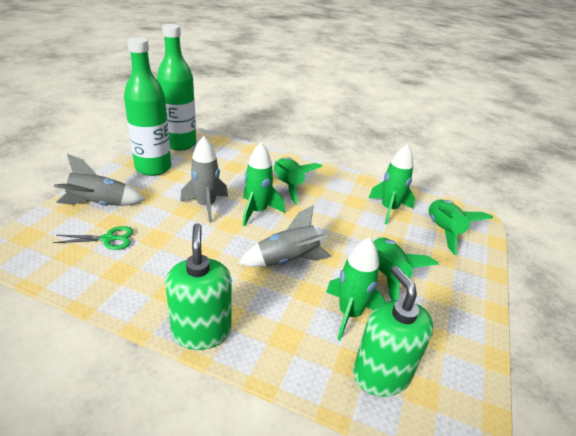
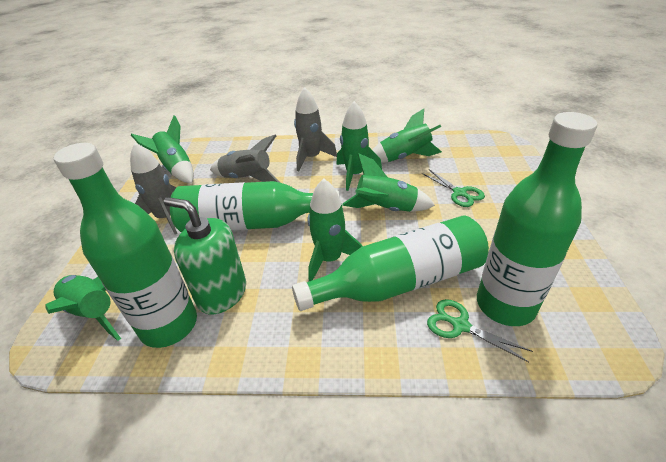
green bottle: 2 -> 4
green scissors: 1 -> 2
green soap dispenser: 2 -> 1

